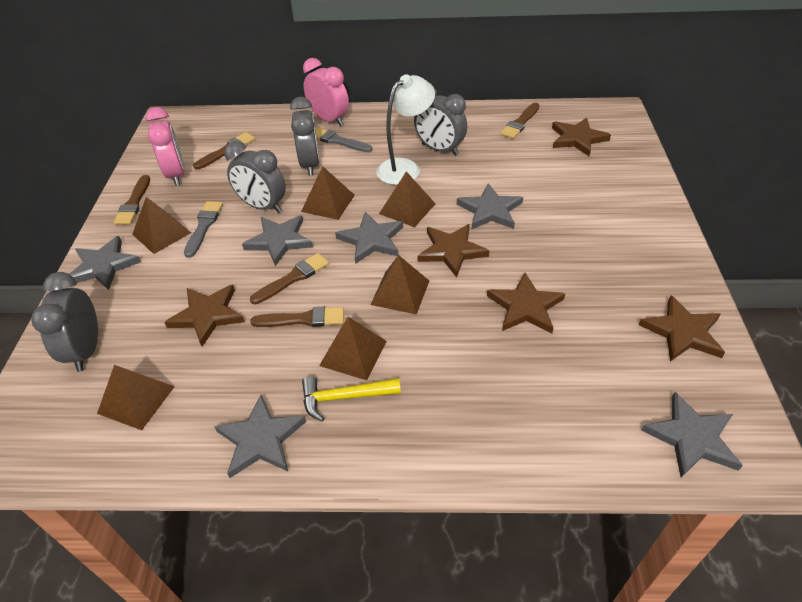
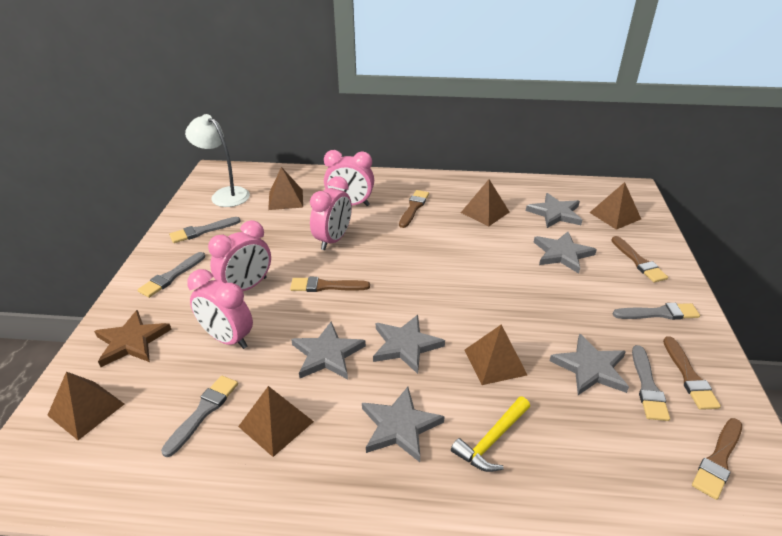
brown star: 5 -> 1
grey brush: 2 -> 5
grey clock: 4 -> 0
pink clock: 2 -> 4

